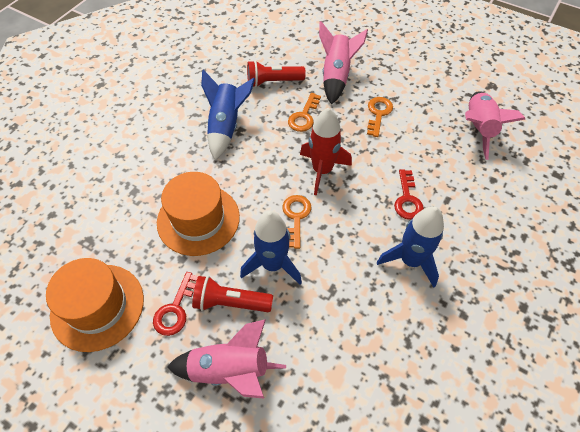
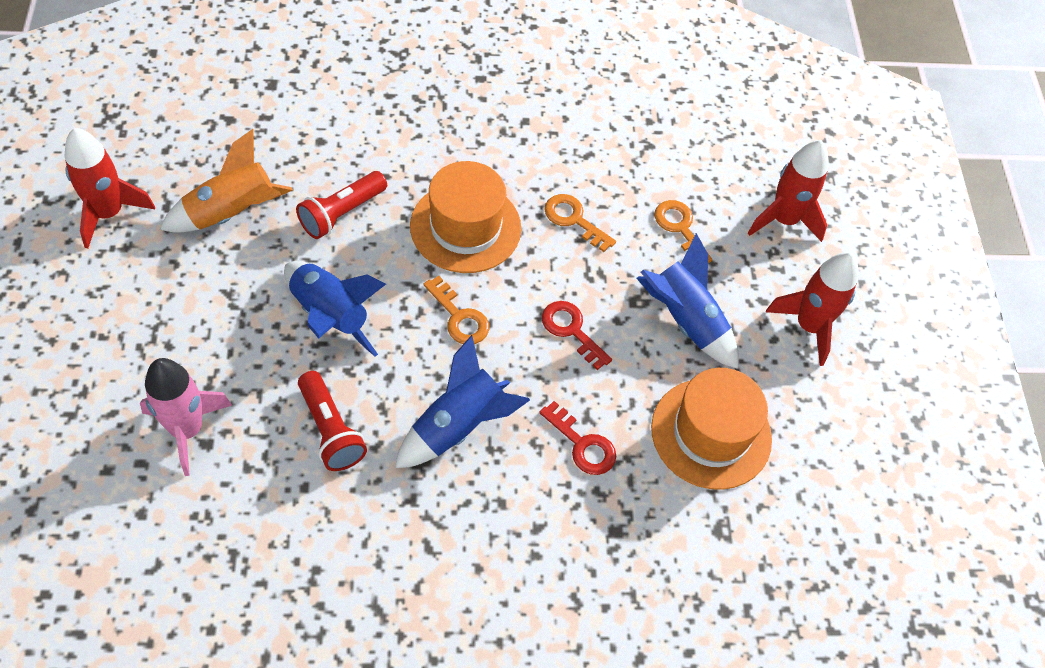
orange rocket: 0 -> 1
pink rocket: 3 -> 1
red rocket: 1 -> 3

